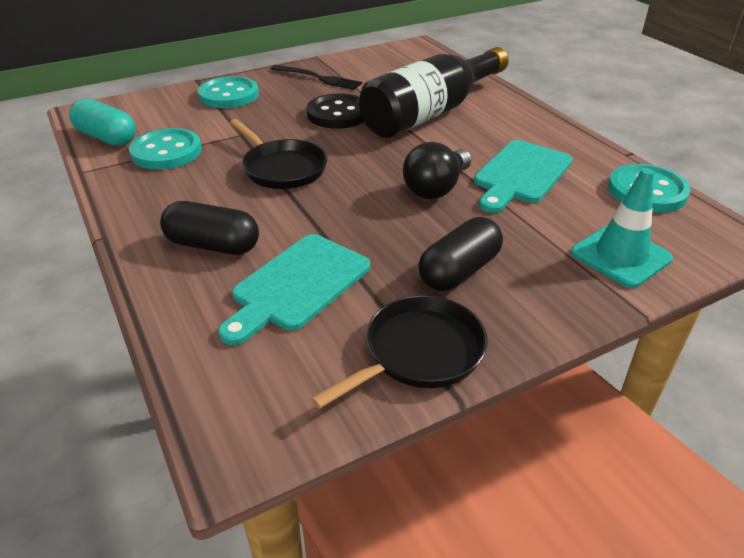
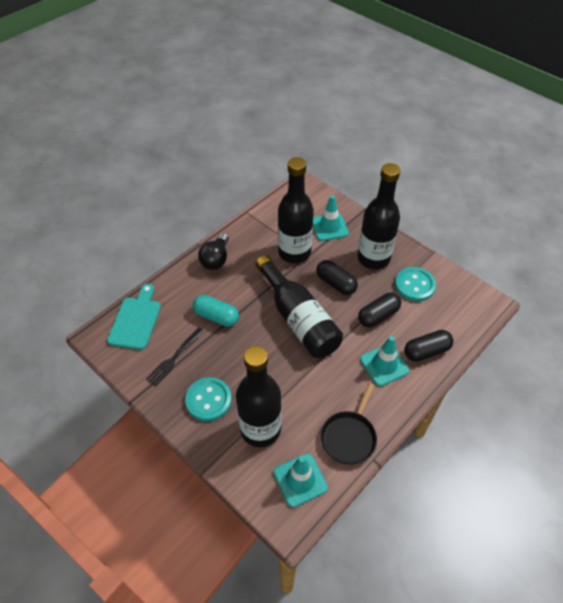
black bottle: 1 -> 4
black button: 1 -> 0
black capsule: 2 -> 3
black pan: 2 -> 1
turquoise button: 3 -> 2
turquoise cutting board: 2 -> 1
turquoise traffic cone: 1 -> 3

